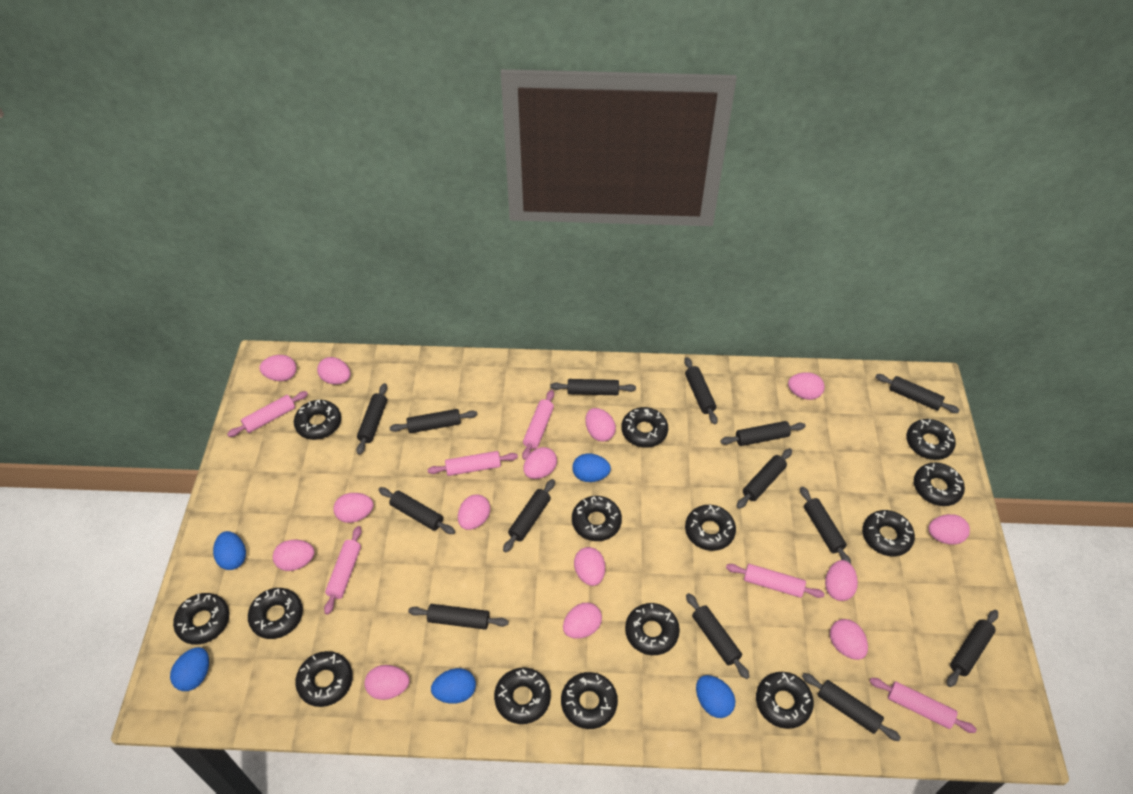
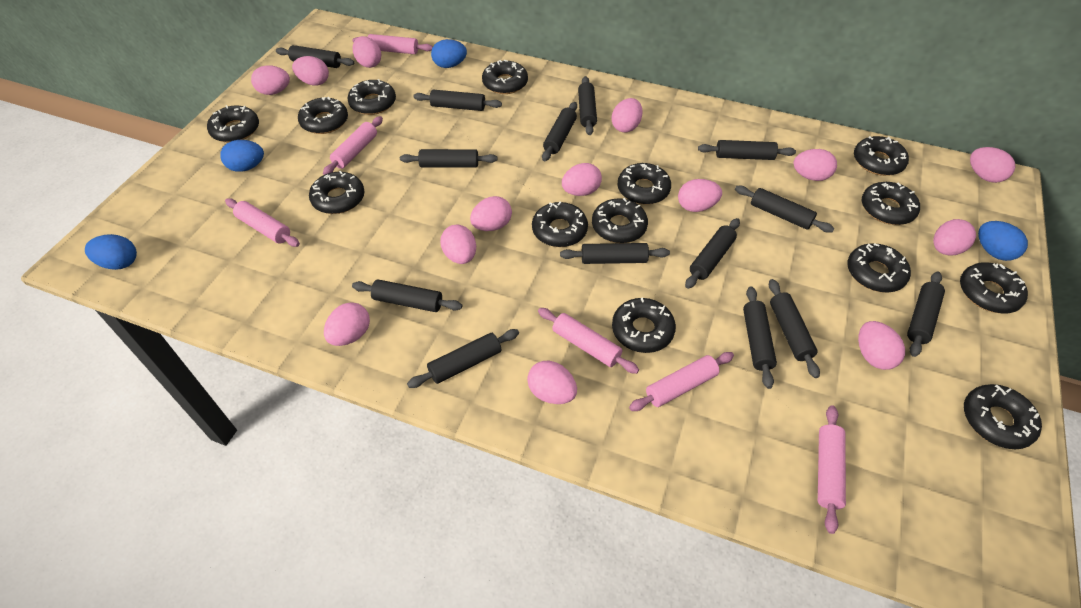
blue egg: 5 -> 4

